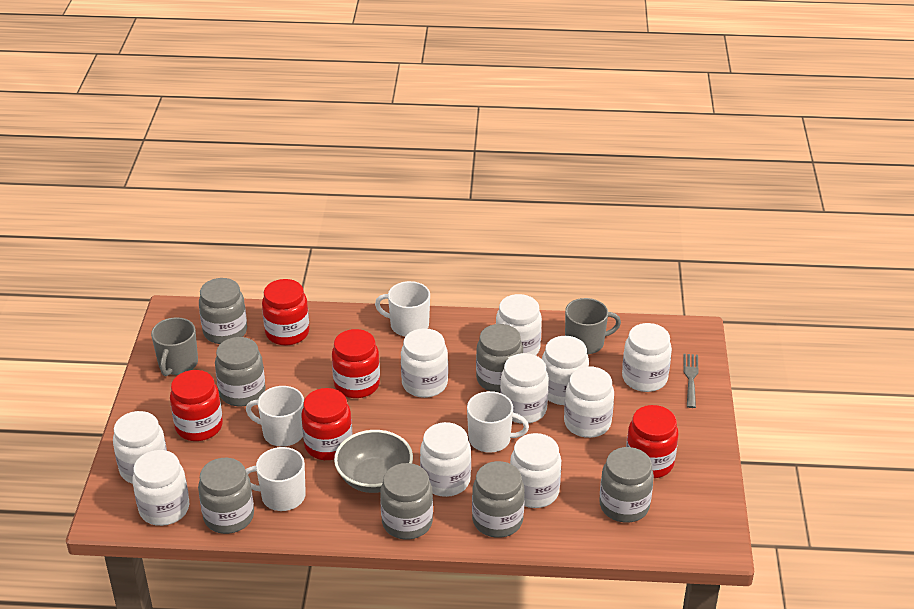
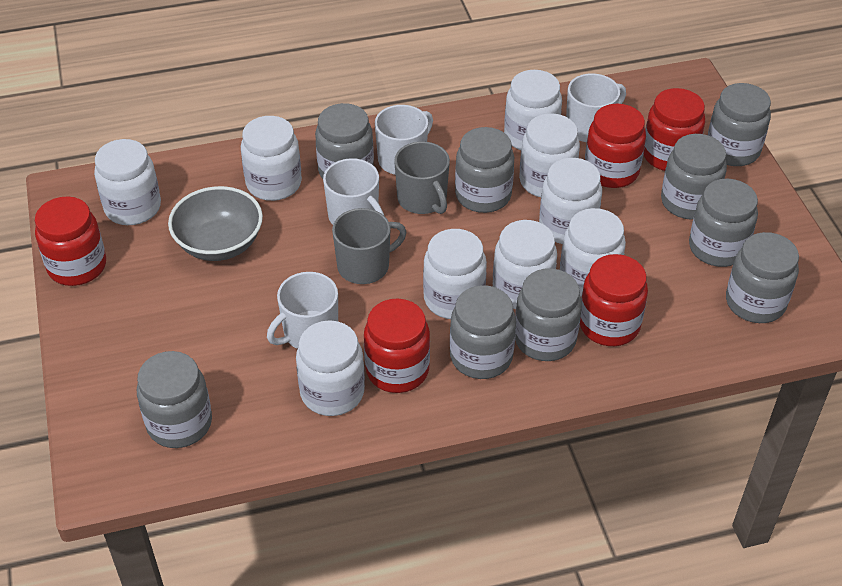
grey fork: 1 -> 0
grey jar: 7 -> 9
white jar: 10 -> 9

